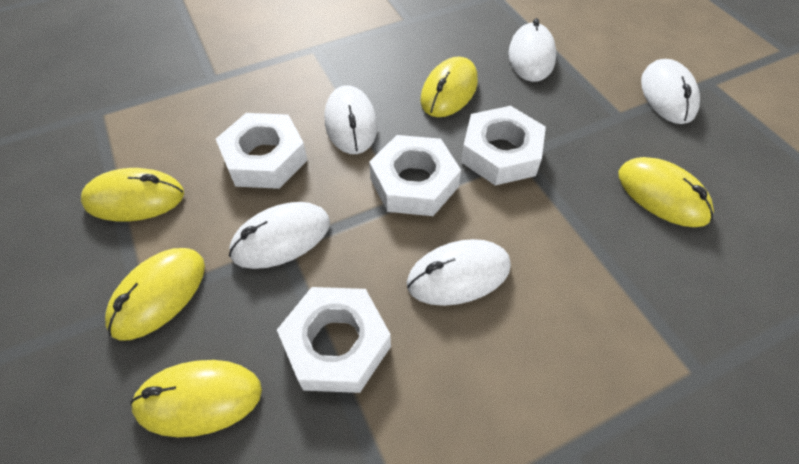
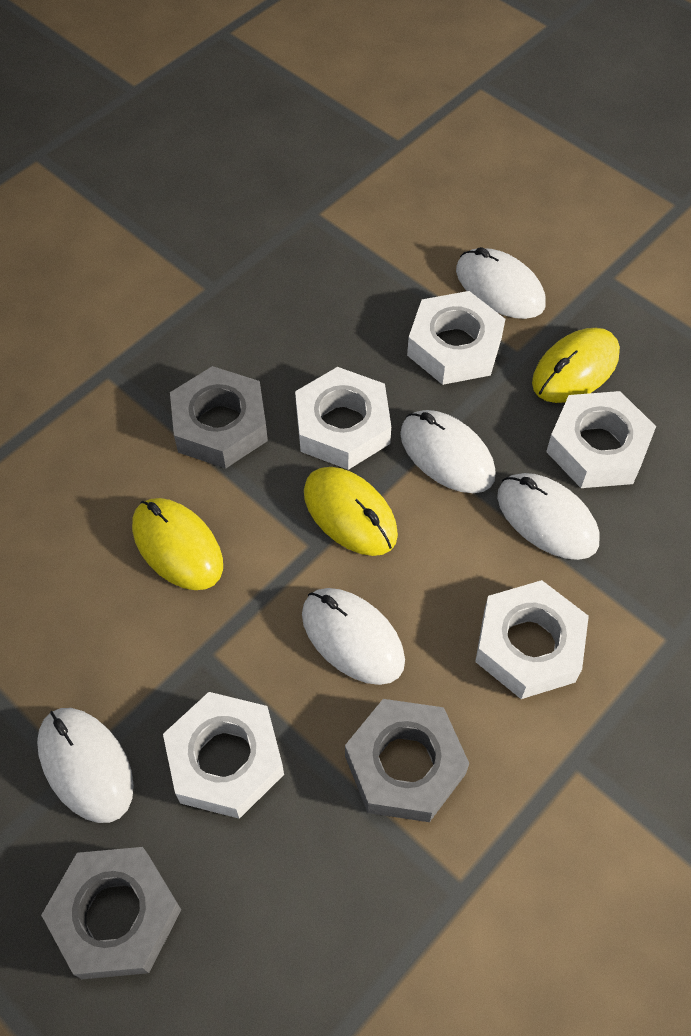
grey nut: 0 -> 3
white nut: 4 -> 5
yellow mouse: 5 -> 3

